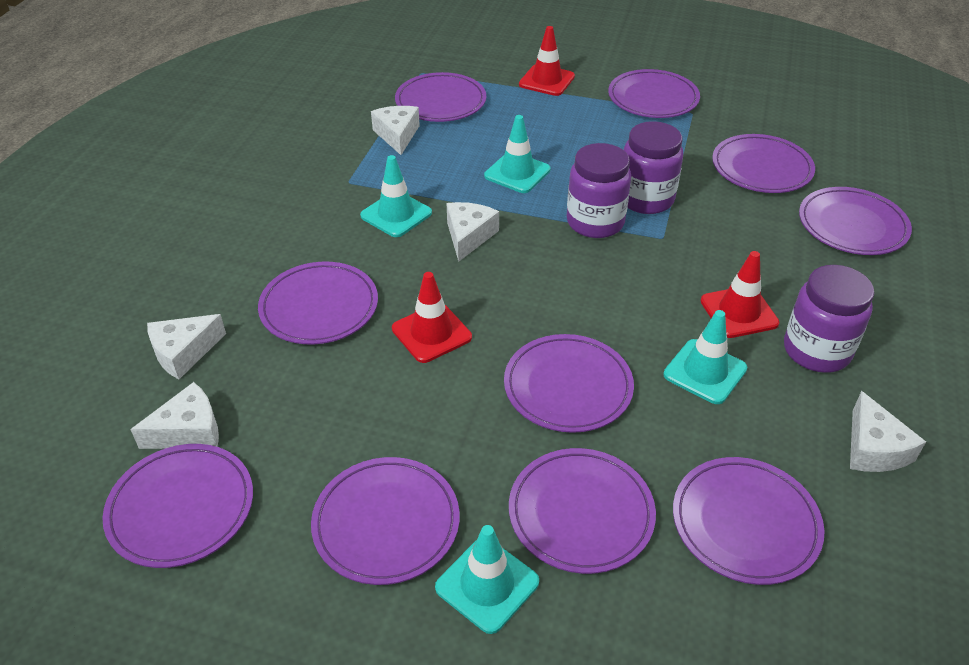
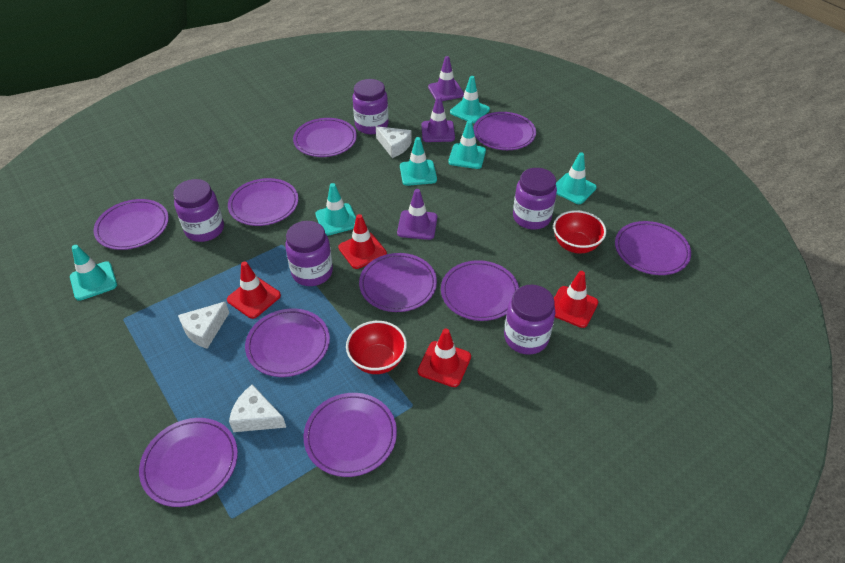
purple jar: 3 -> 5
purple traffic cone: 0 -> 3
red bowl: 0 -> 2
red traffic cone: 3 -> 4
turquoise traffic cone: 4 -> 6
white cheese: 5 -> 3

